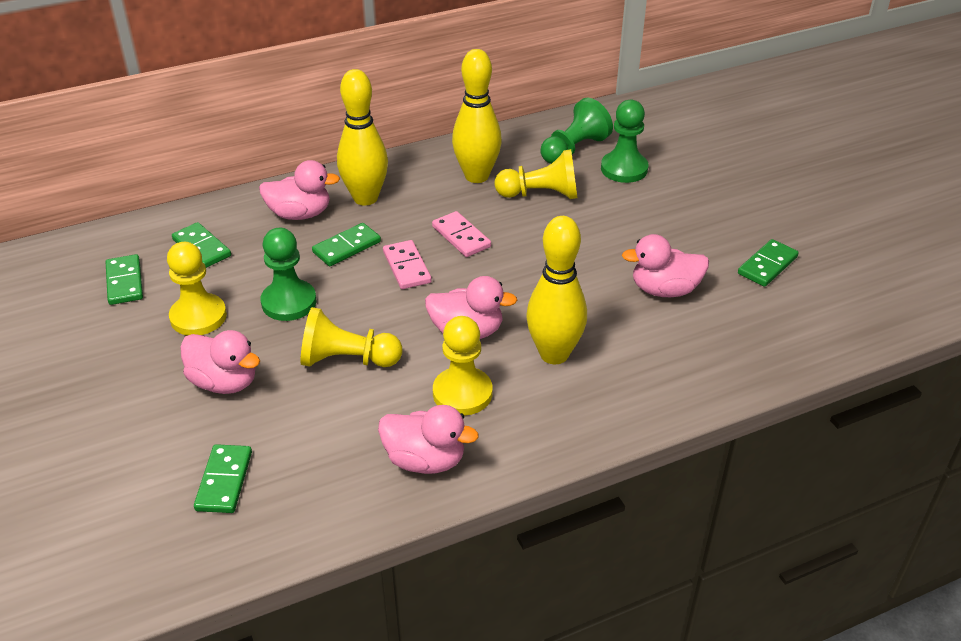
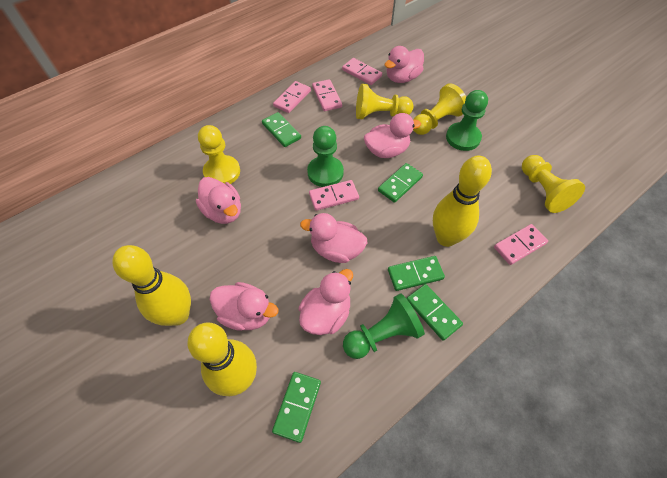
pink domino: 2 -> 5
pink duck: 5 -> 6

